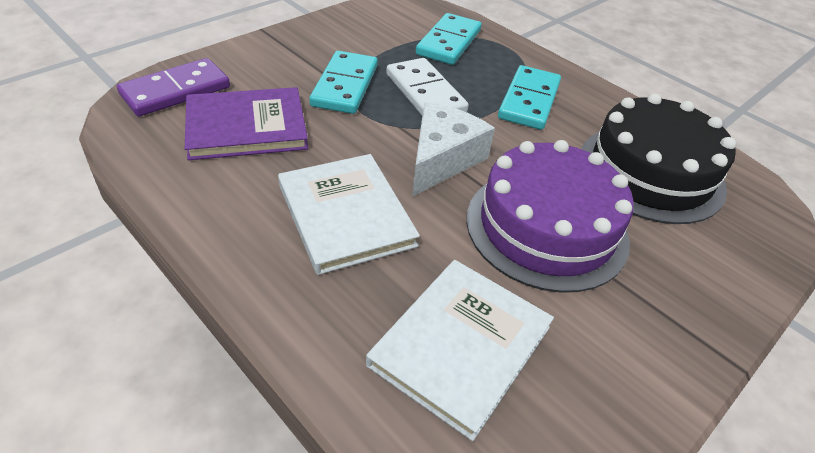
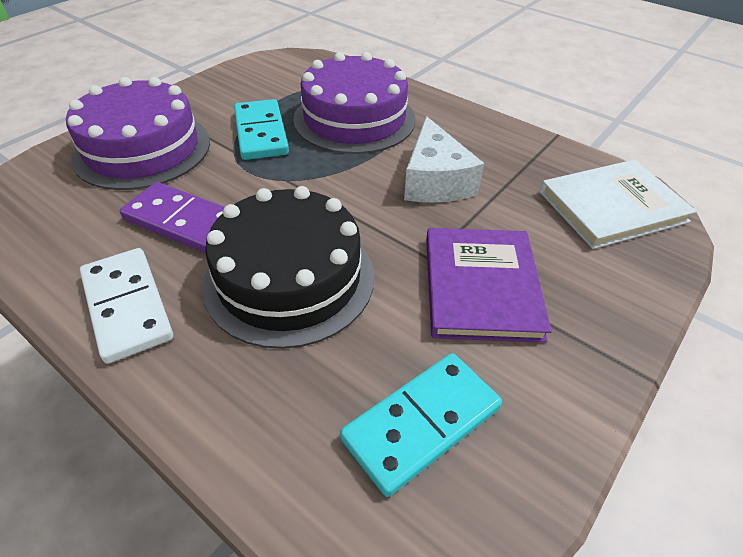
purple cake: 1 -> 2
turquoise domino: 3 -> 2
white book: 2 -> 1

